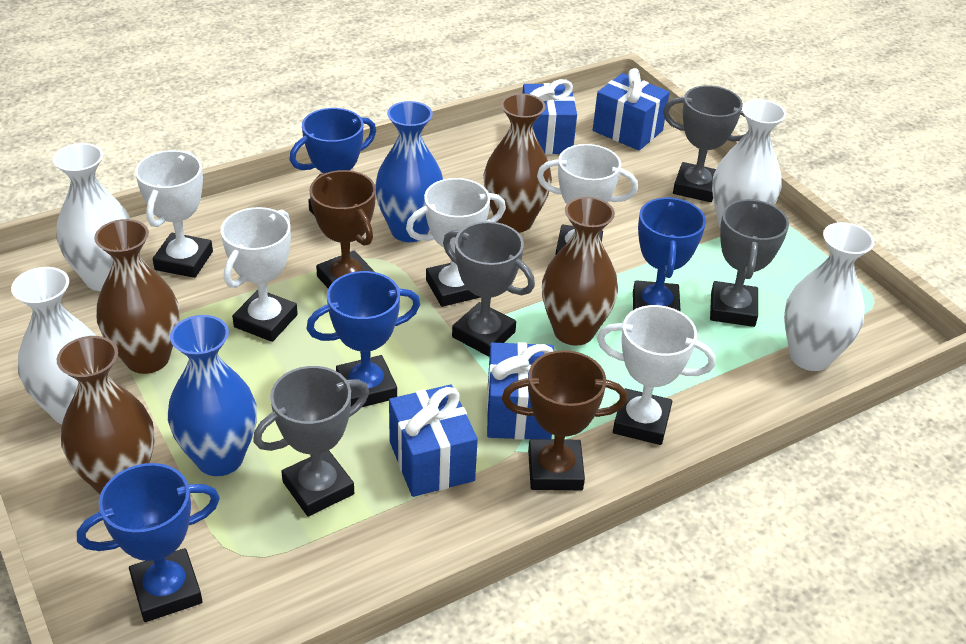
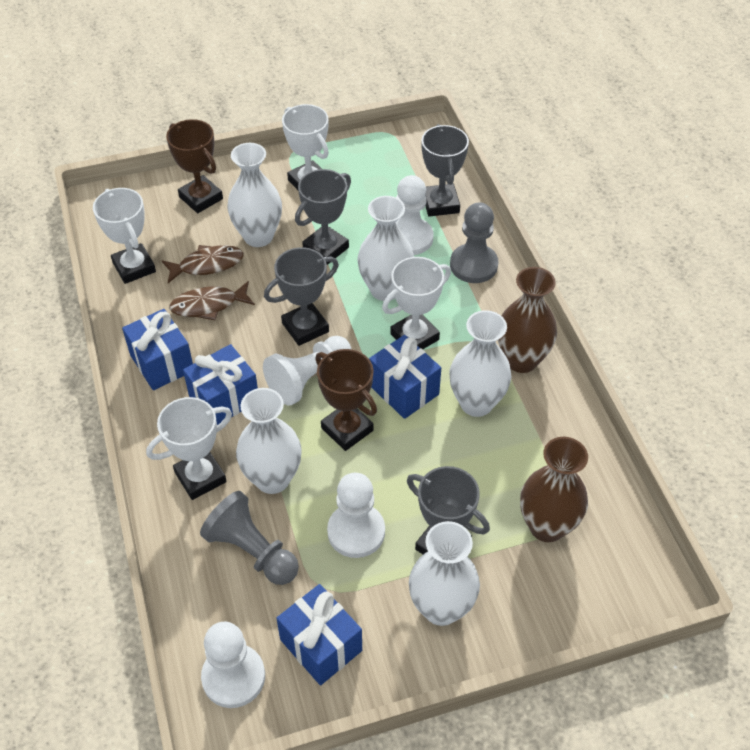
blue trophy: 4 -> 0
blue vase: 2 -> 0
brown fish: 0 -> 2
brown vase: 4 -> 2
grey pawn: 0 -> 2
white pawn: 0 -> 4
white trophy: 5 -> 4
white vase: 4 -> 5

